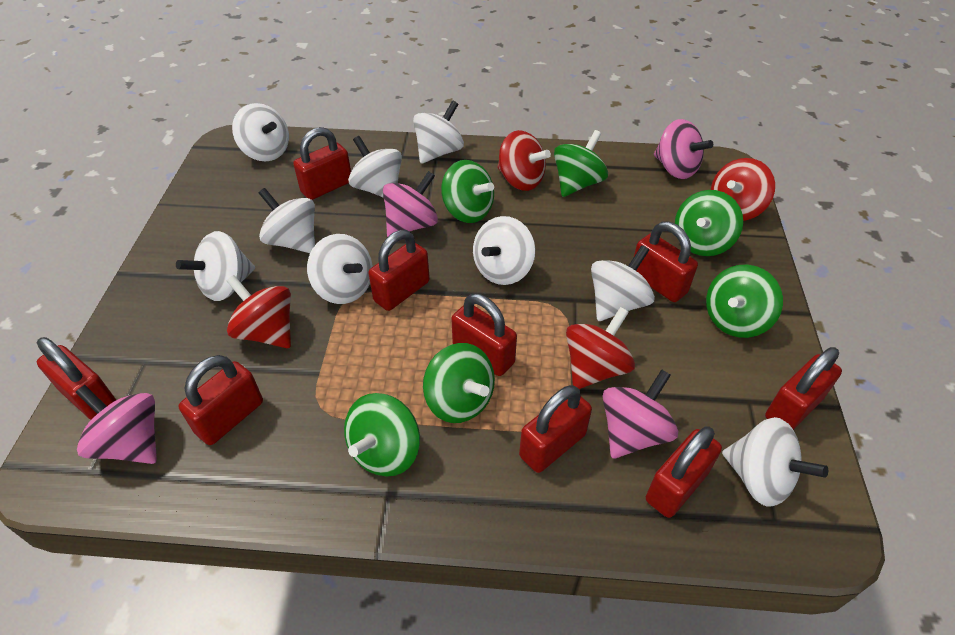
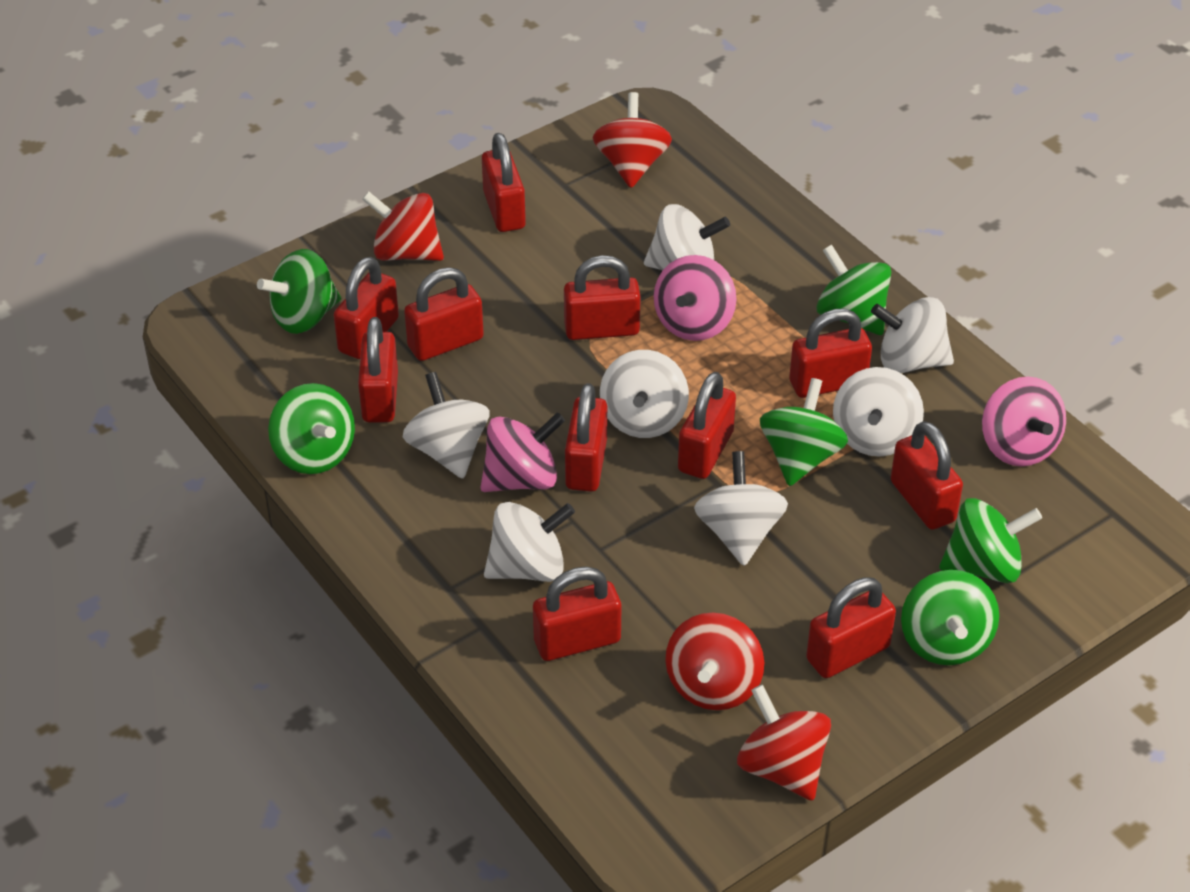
pink spinning top: 4 -> 3
red padlock: 9 -> 11
white spinning top: 9 -> 7

